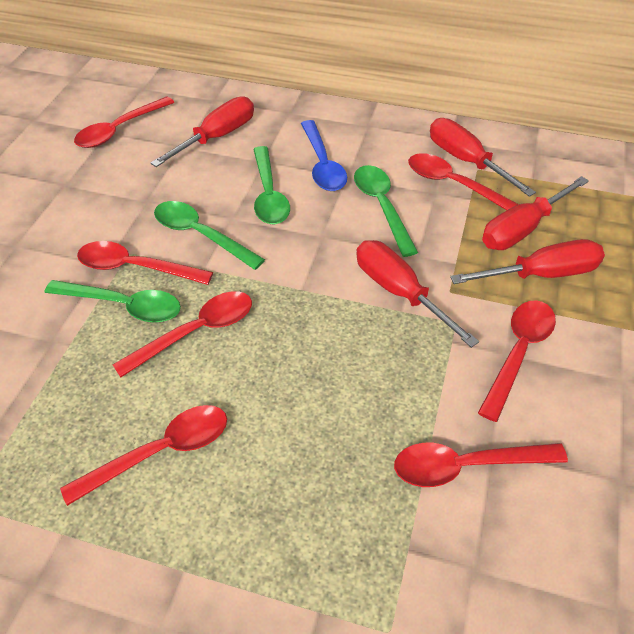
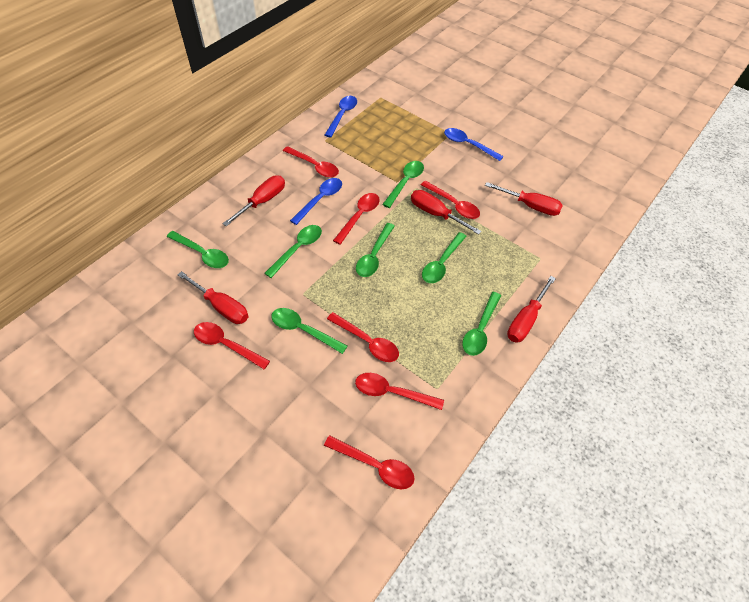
blue spoon: 1 -> 3
green spoon: 4 -> 7

